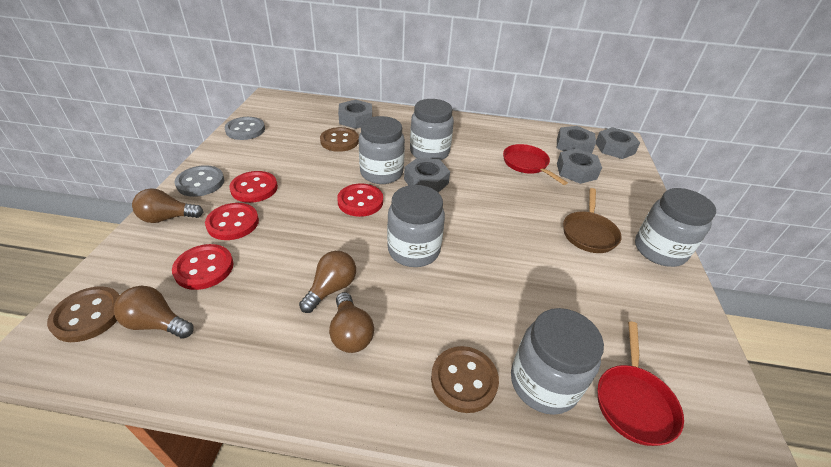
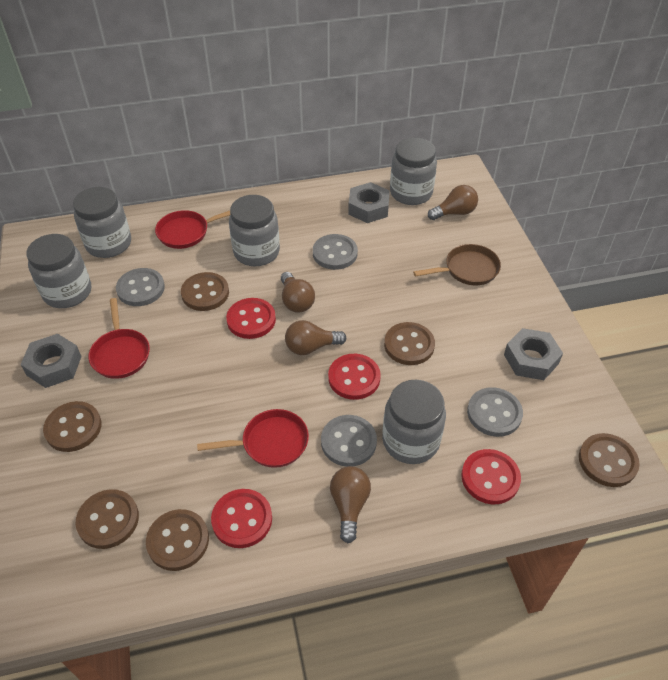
brown button: 3 -> 6
grey button: 2 -> 4
grey nut: 5 -> 3
red pan: 2 -> 3

